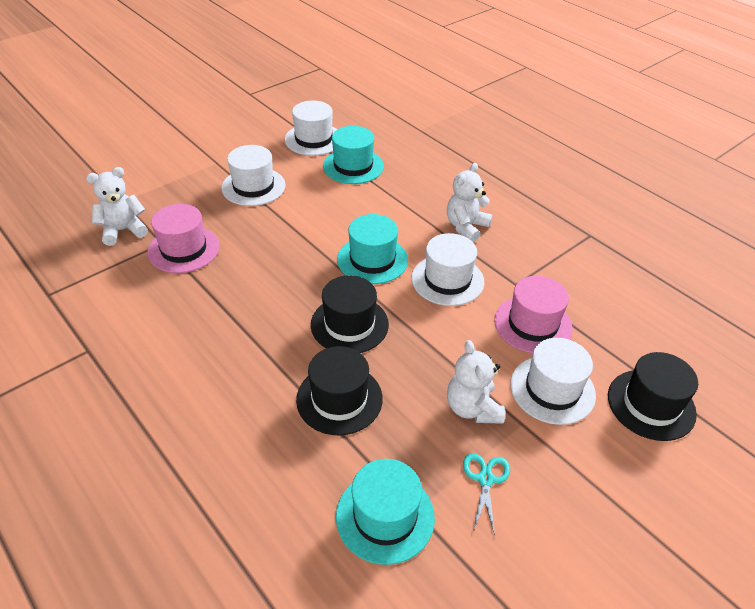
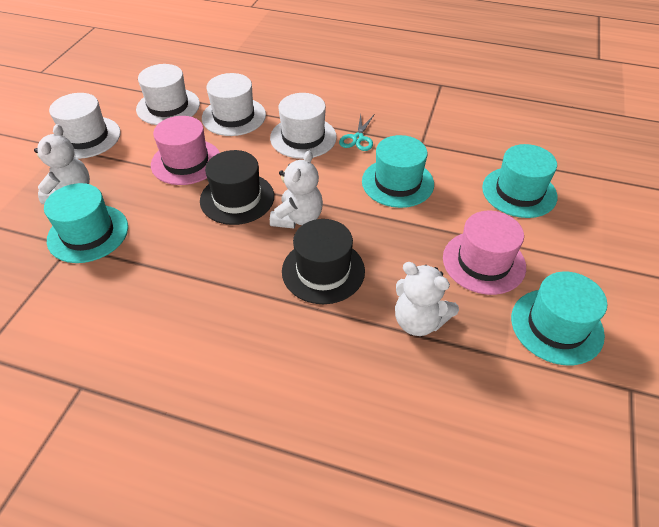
black hat: 3 -> 2
turquoise hat: 3 -> 4

